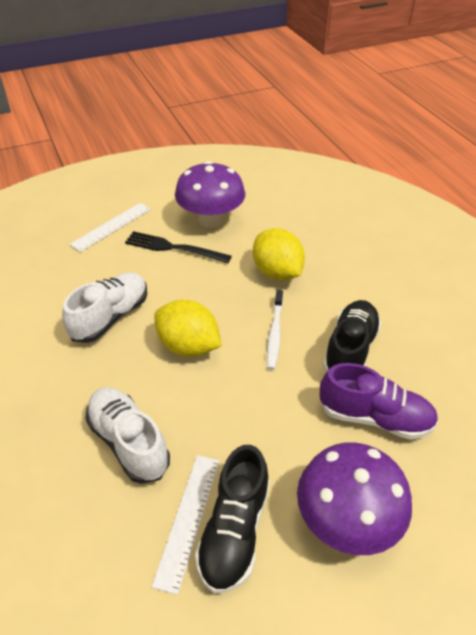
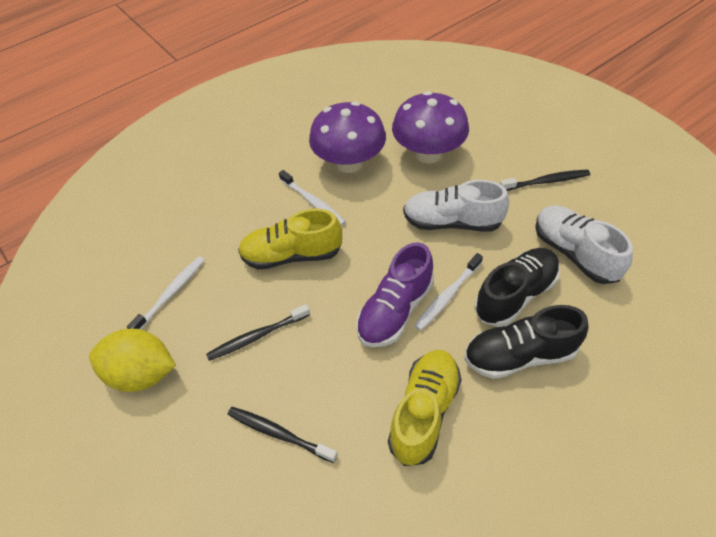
black fork: 1 -> 0
black toothbrush: 0 -> 3
white ruler: 2 -> 0
white toothbrush: 1 -> 3
yellow lemon: 2 -> 1
yellow shoe: 0 -> 2

